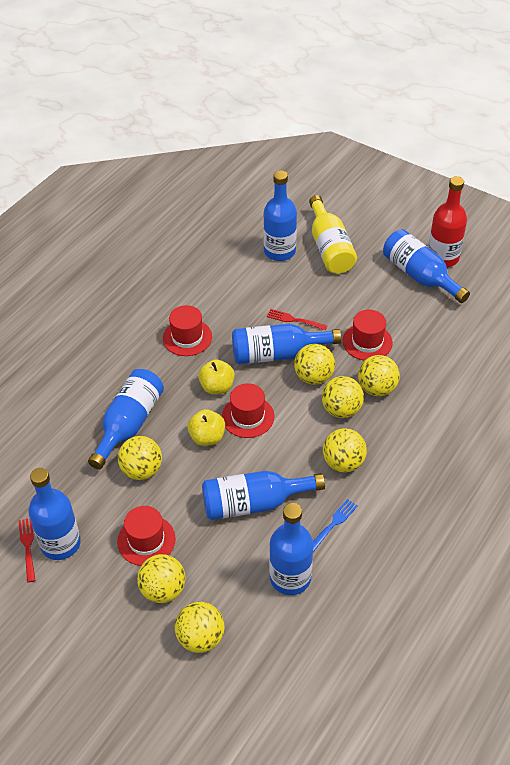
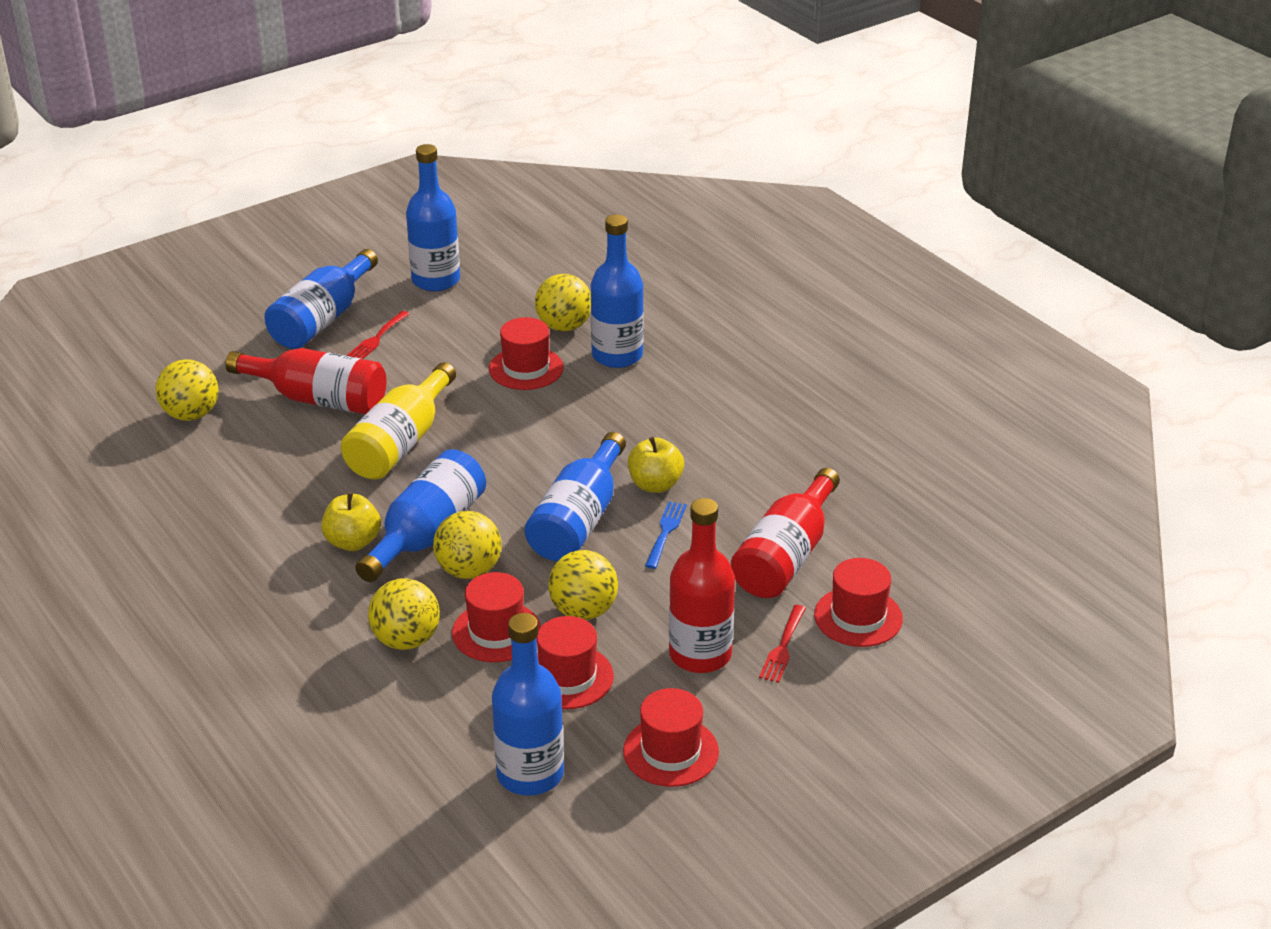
blue bottle: 7 -> 6
red bottle: 1 -> 3
red hat: 4 -> 5
yellow ball: 7 -> 5

